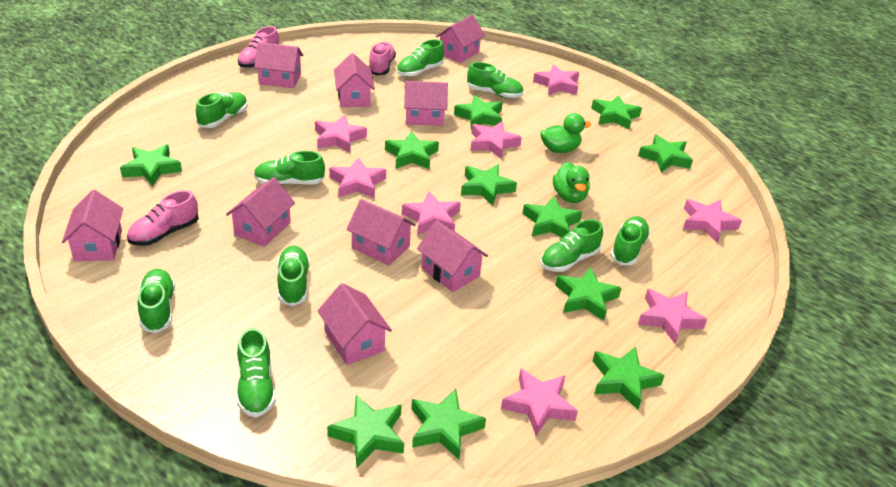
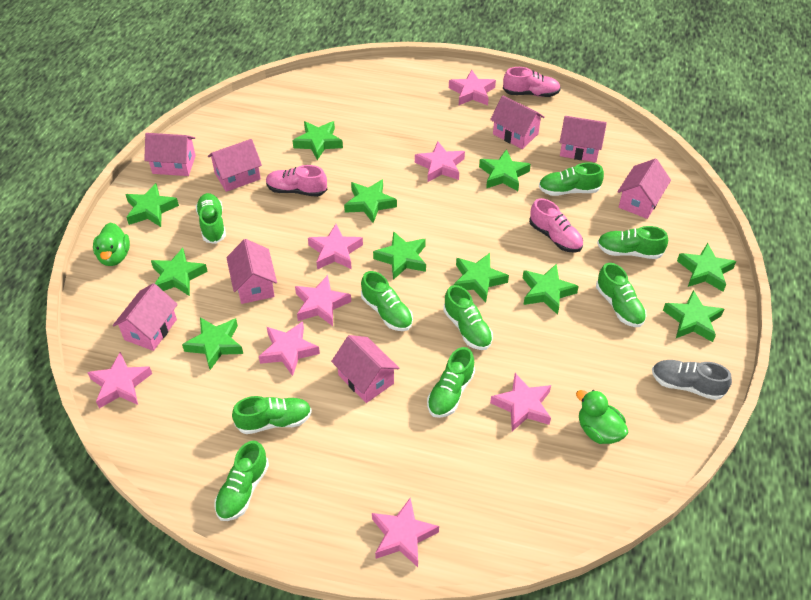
grey shoe: 0 -> 1
pink house: 9 -> 8

